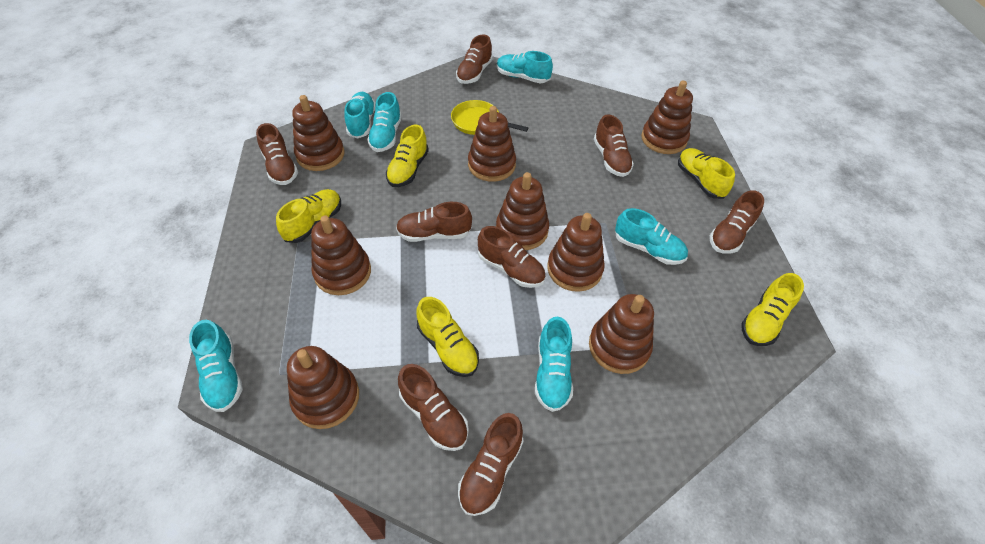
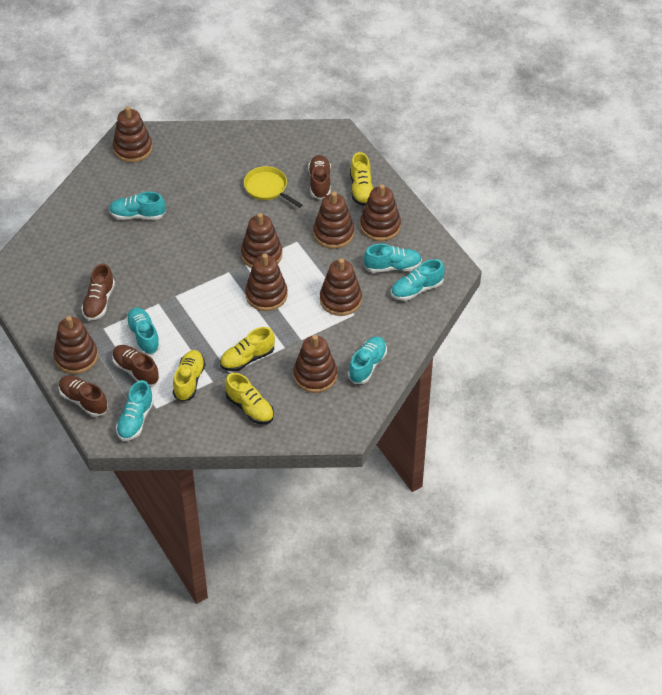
brown shoe: 8 -> 4
yellow shoe: 5 -> 4

